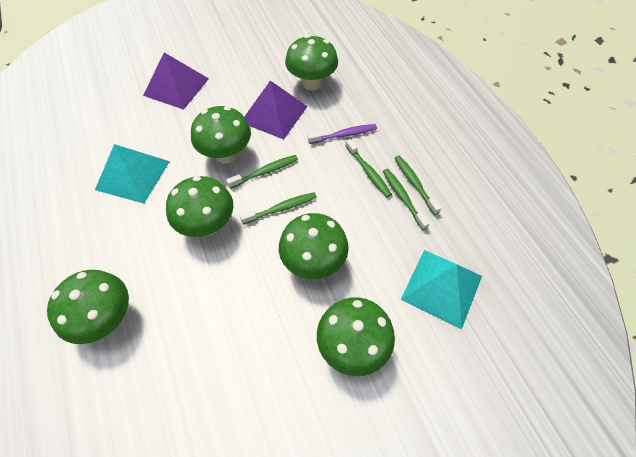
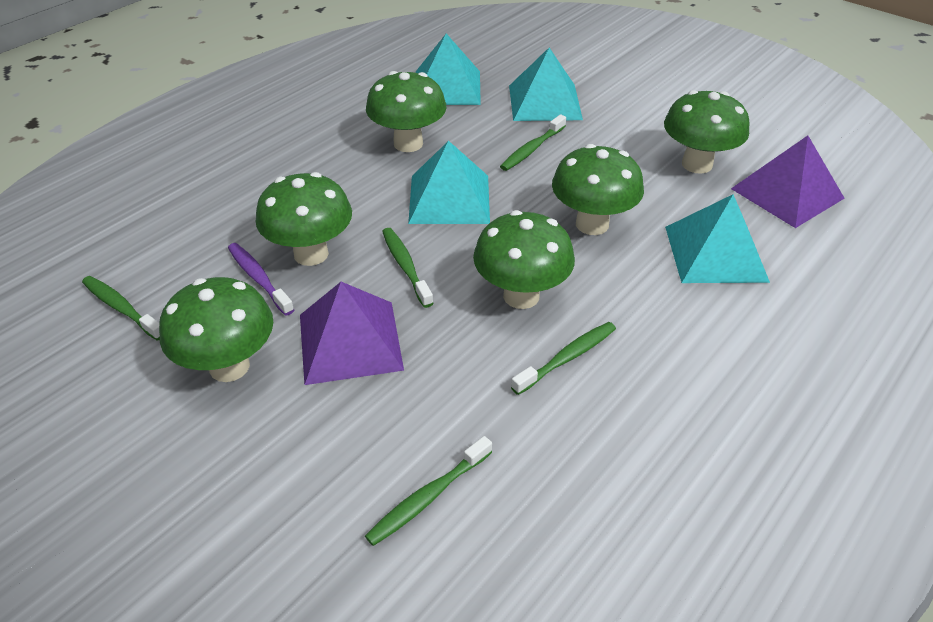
turquoise pyramid: 2 -> 4

